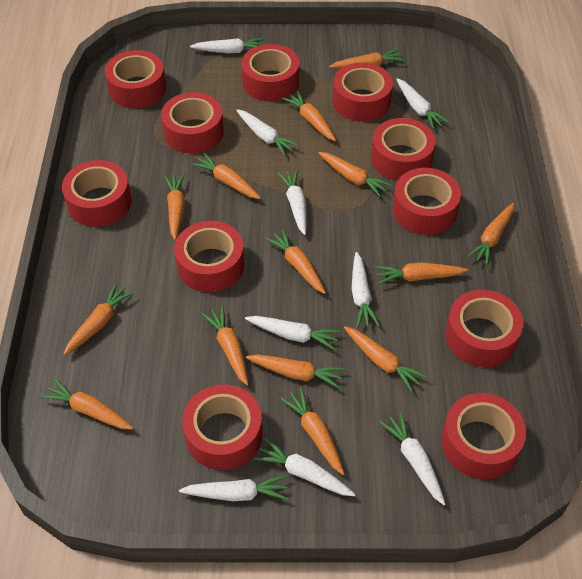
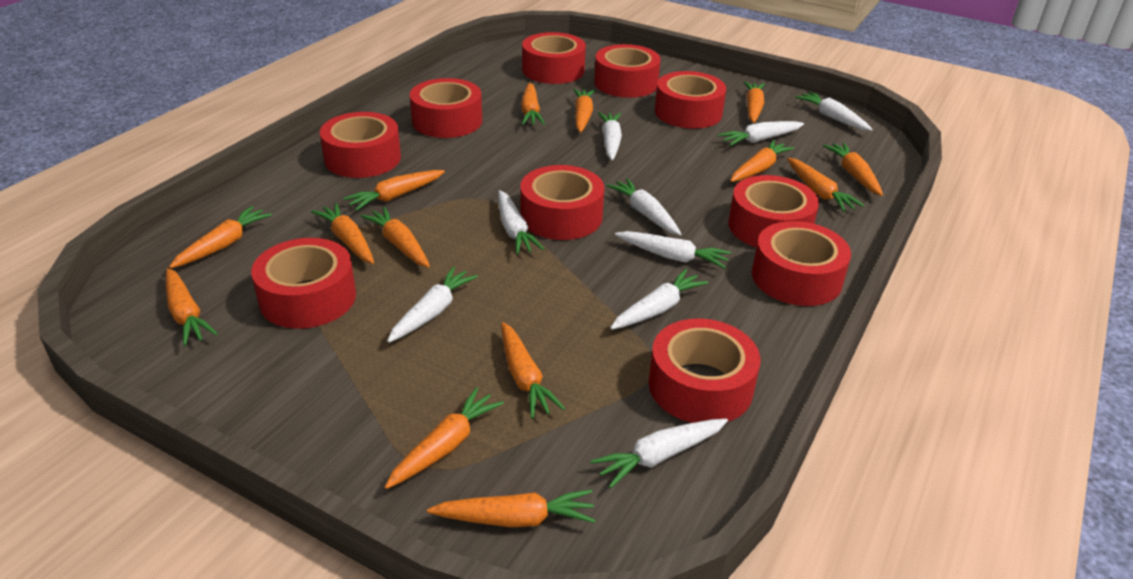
red tape: 11 -> 10

